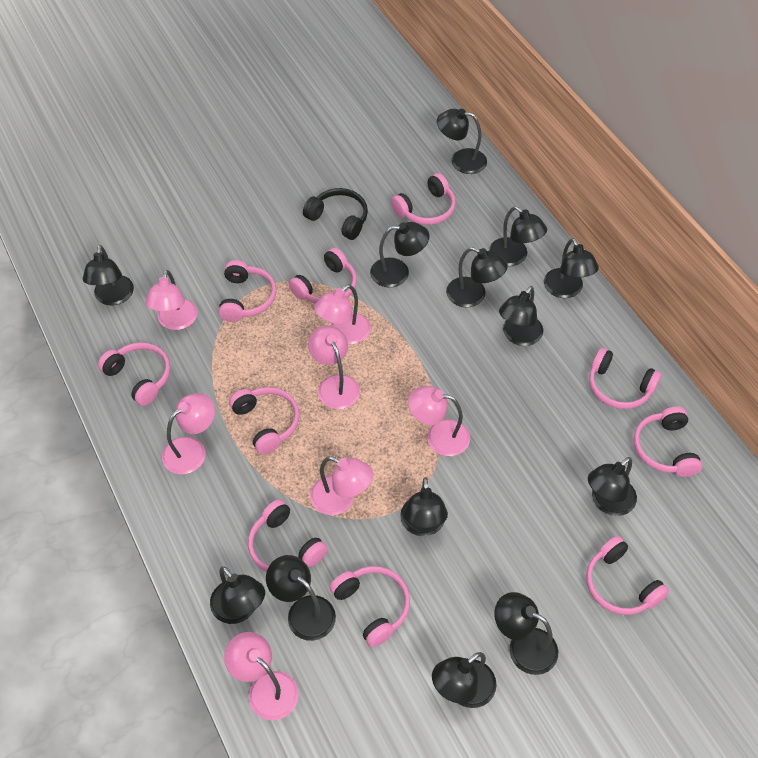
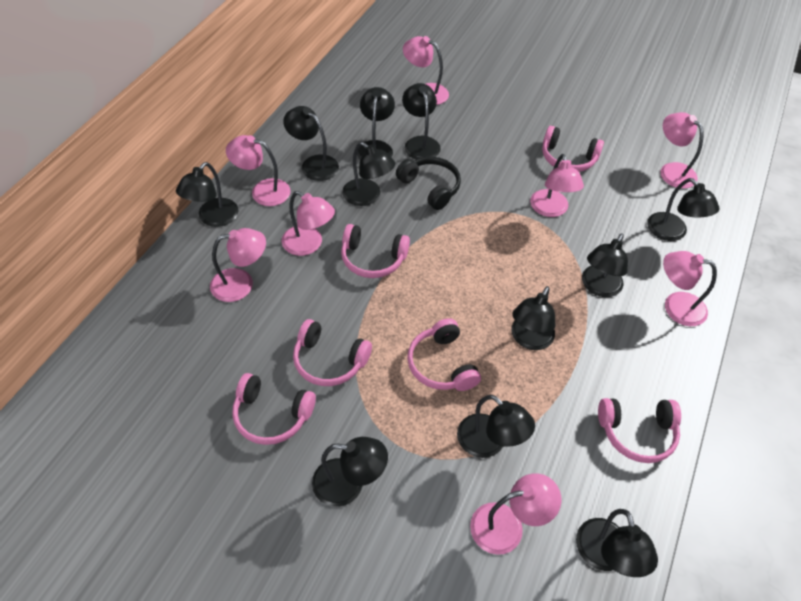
black lamp: 13 -> 11
pink headphones: 10 -> 6
pink lamp: 7 -> 8

